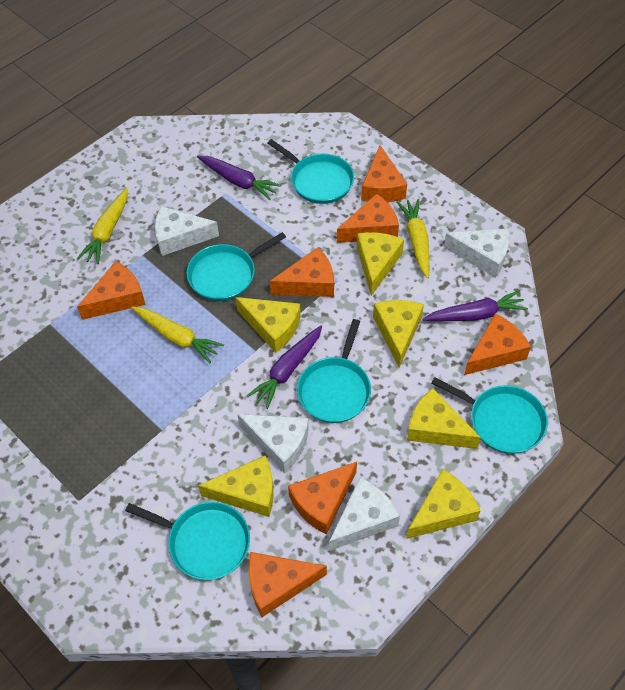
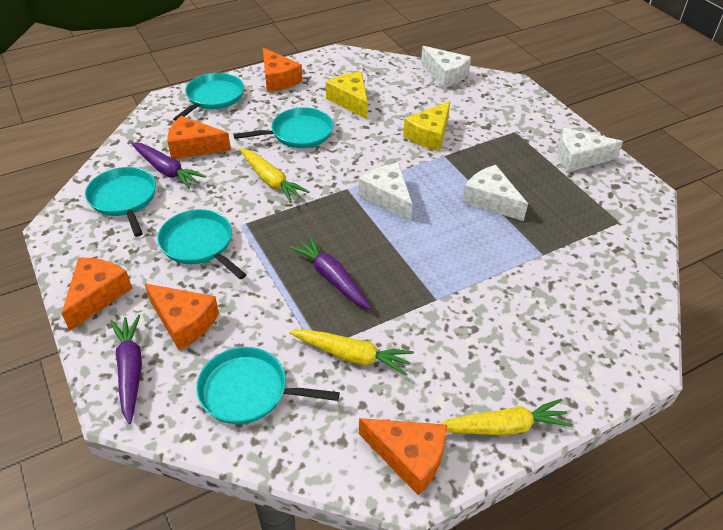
orange cheese: 7 -> 5
yellow cheese: 6 -> 2

